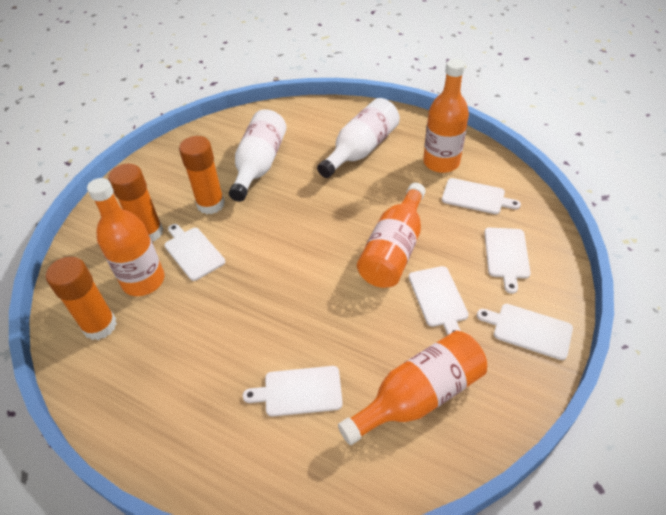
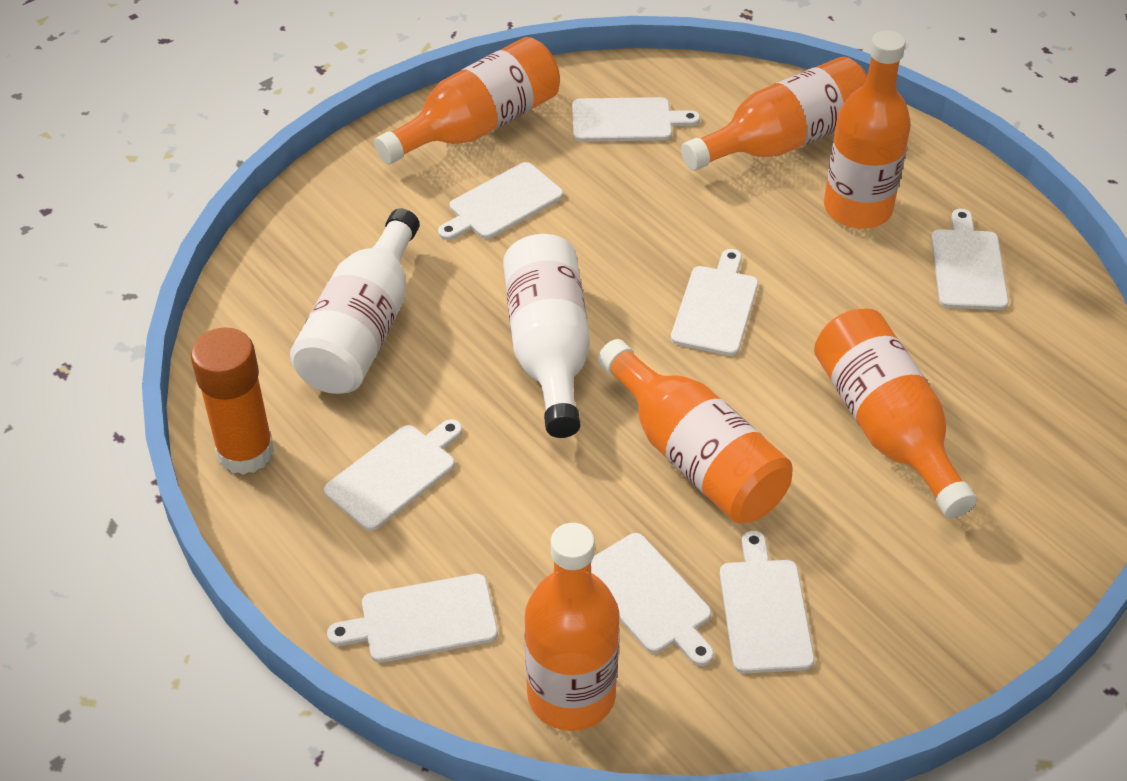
orange bottle: 4 -> 6
orange glue stick: 3 -> 1
white cutting board: 6 -> 8

